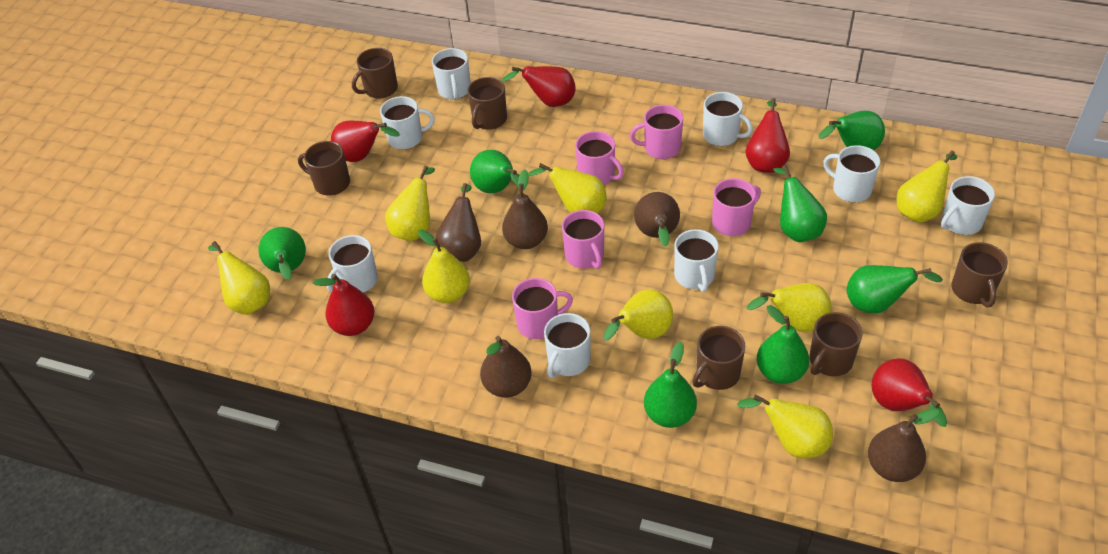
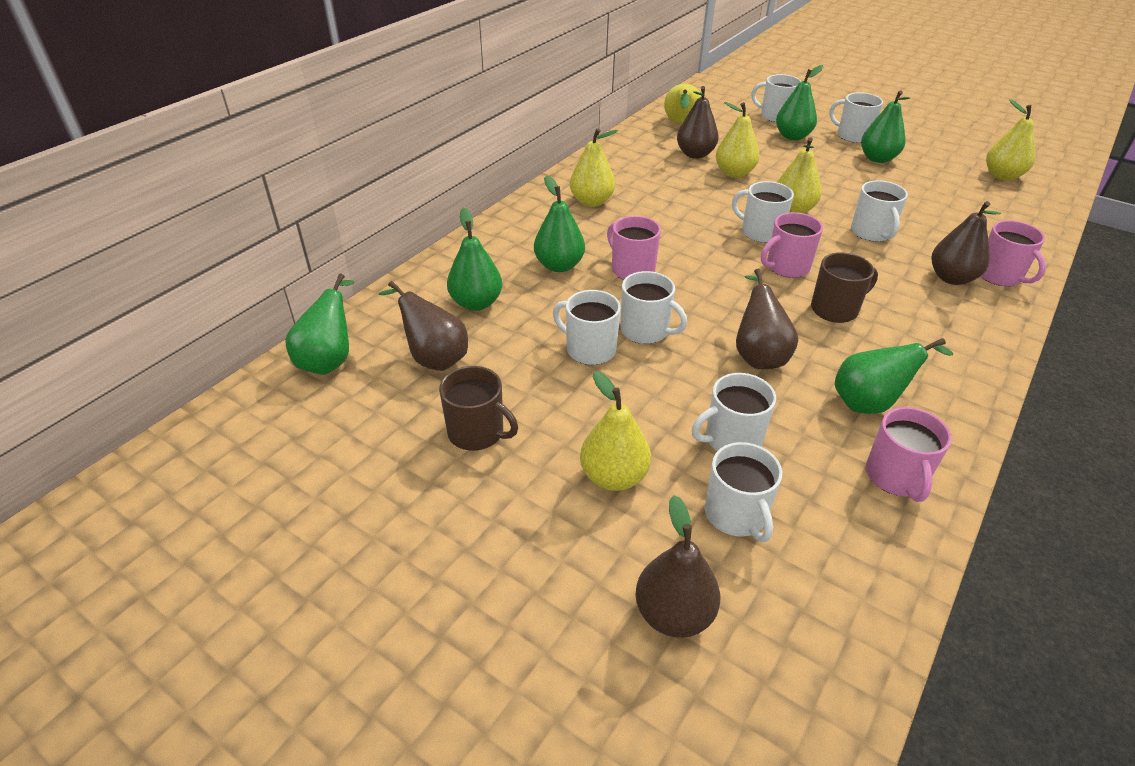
brown mug: 6 -> 2
green pear: 7 -> 6
pink mug: 5 -> 4
red pear: 5 -> 0
yellow pear: 8 -> 6

